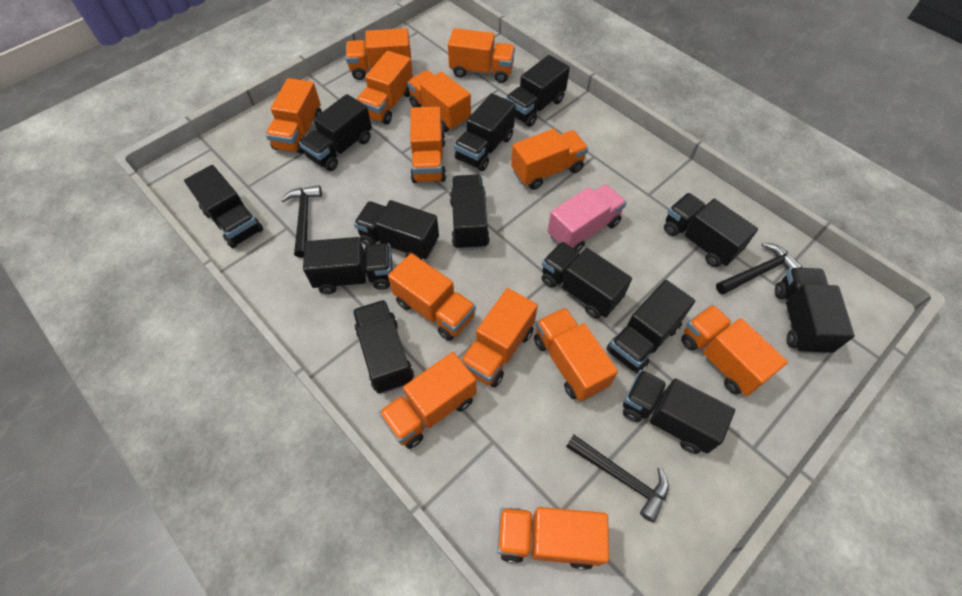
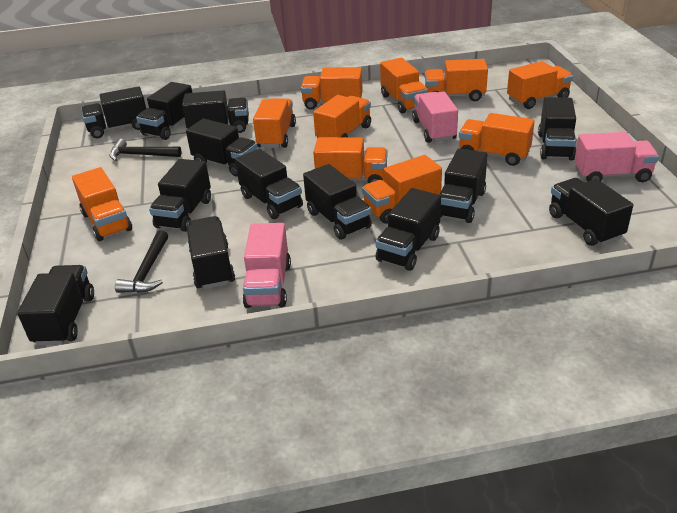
black hammer: 3 -> 2
orange truck: 13 -> 10
pink truck: 1 -> 3

